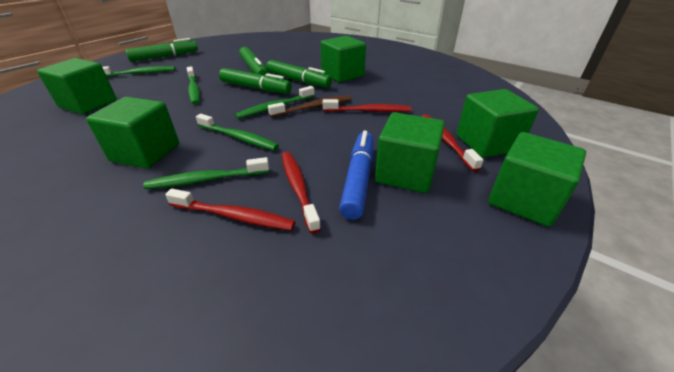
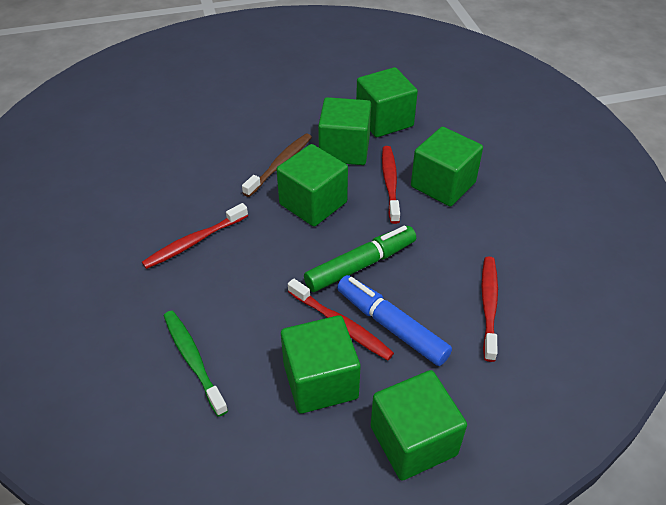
green marker: 4 -> 1
green toothbrush: 5 -> 1

